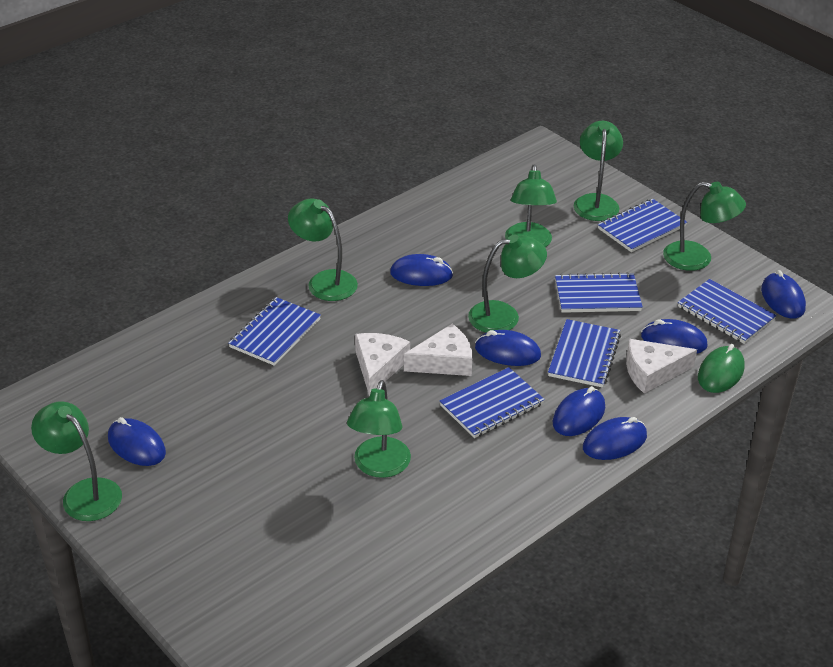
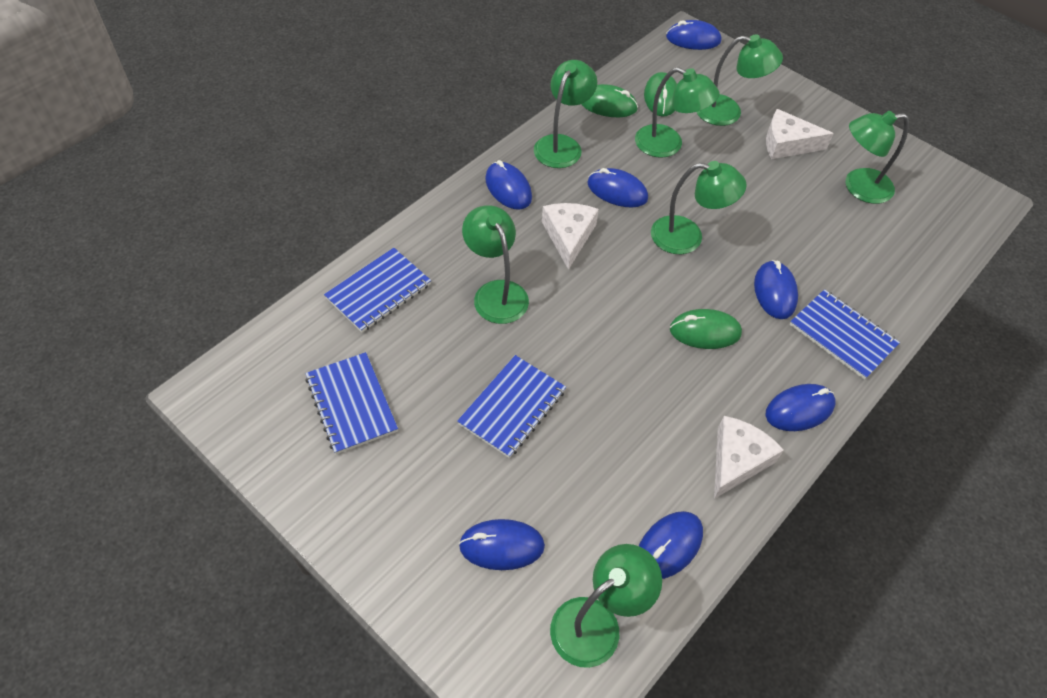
blue notebook: 6 -> 4
green mouse: 1 -> 3

